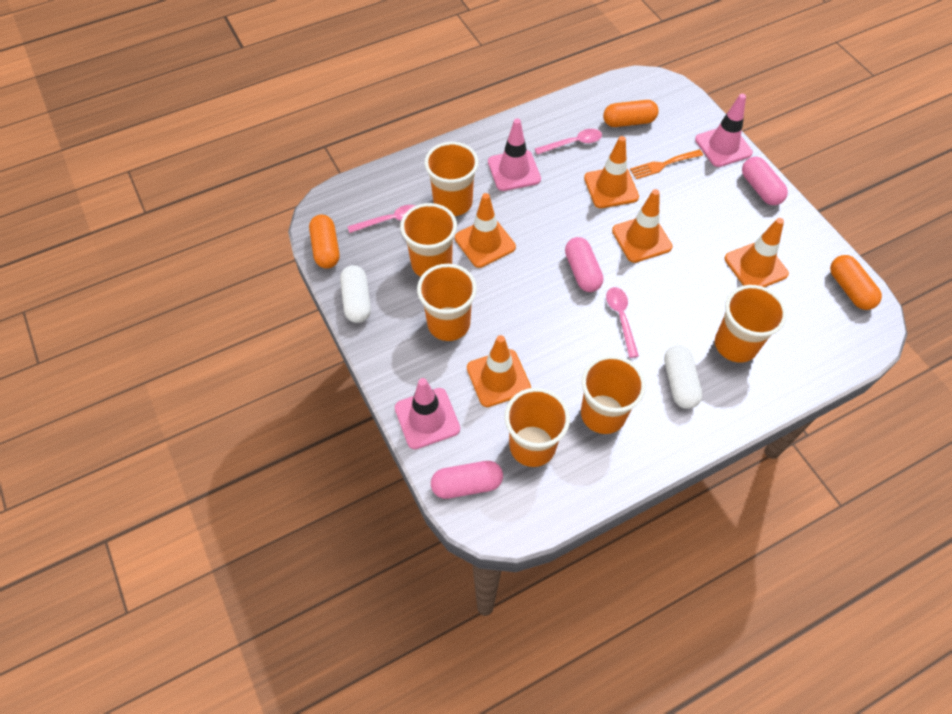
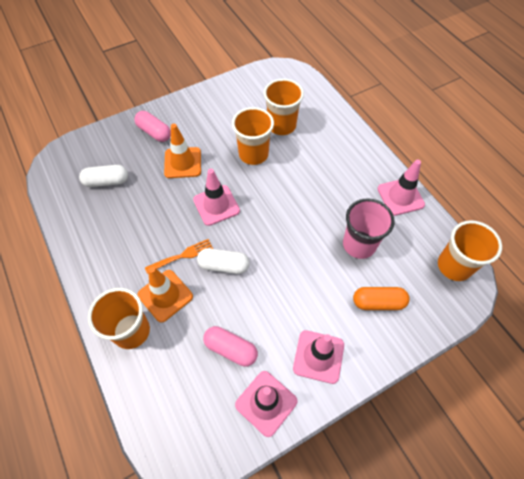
orange capsule: 3 -> 1
orange cup: 6 -> 4
orange traffic cone: 5 -> 2
pink capsule: 3 -> 2
pink cup: 0 -> 1
pink spoon: 3 -> 0
pink traffic cone: 3 -> 4

